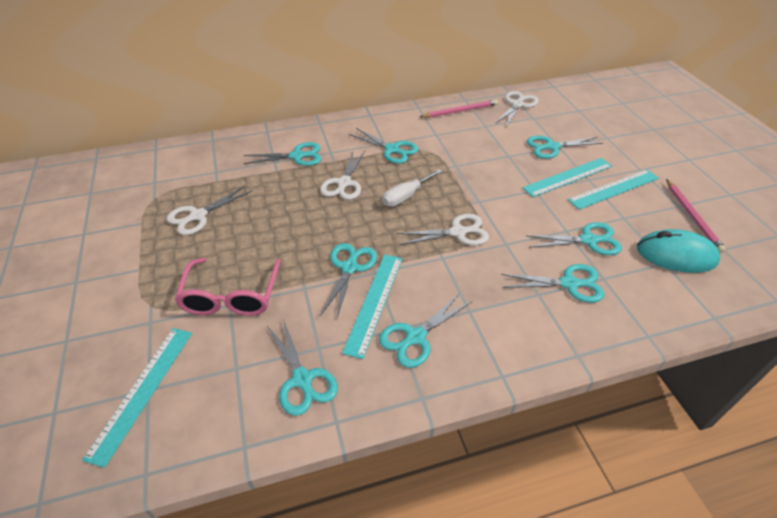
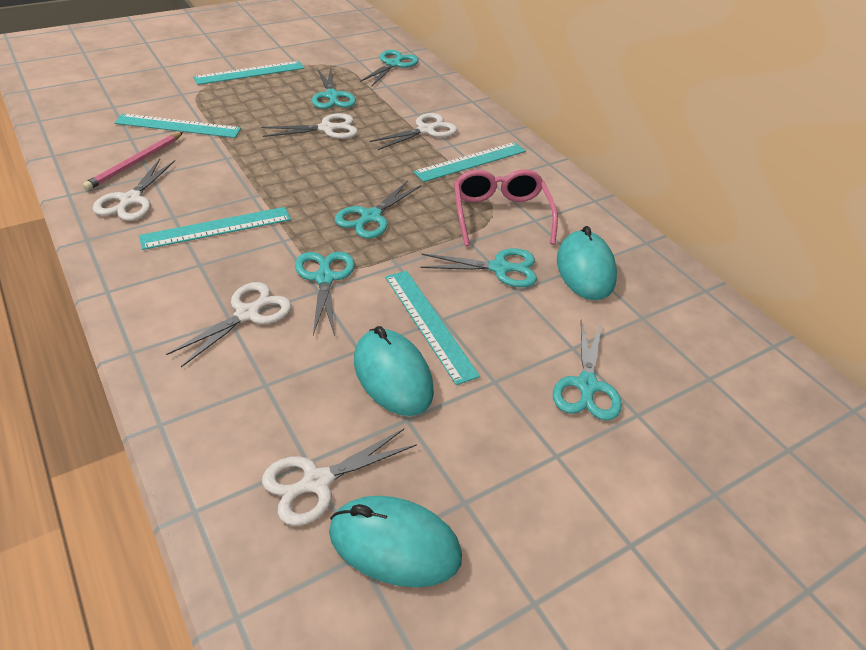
pink pencil: 2 -> 1
turquoise mouse: 1 -> 3
turquoise ruler: 4 -> 5
turquoise scissors: 8 -> 6
white scissors: 4 -> 5
white screwdriver: 1 -> 0

